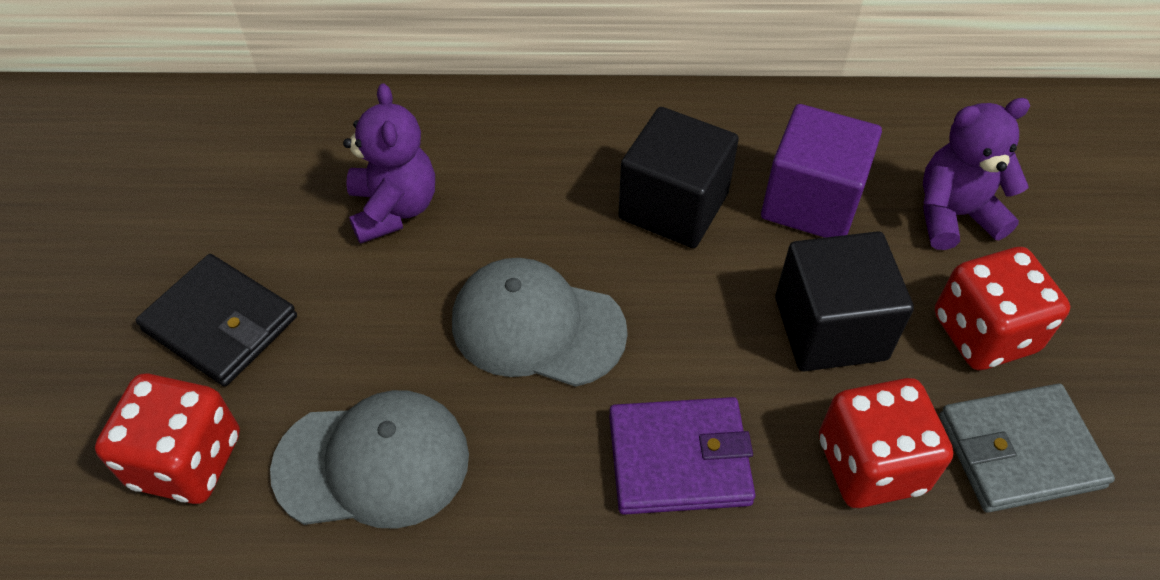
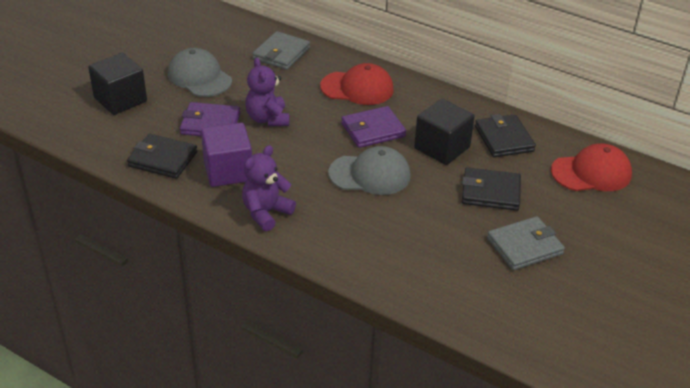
black wallet: 1 -> 3
grey wallet: 1 -> 2
purple wallet: 1 -> 2
red cap: 0 -> 2
red dice: 3 -> 0

